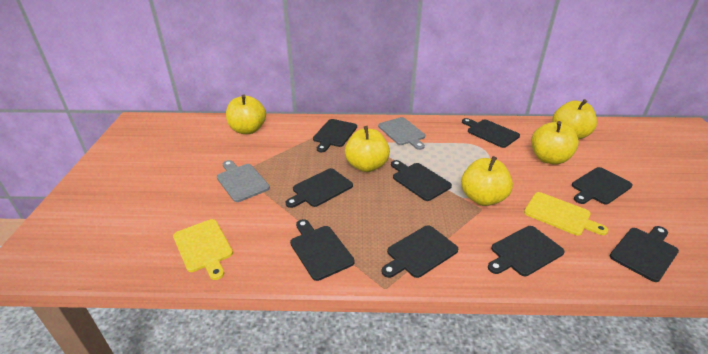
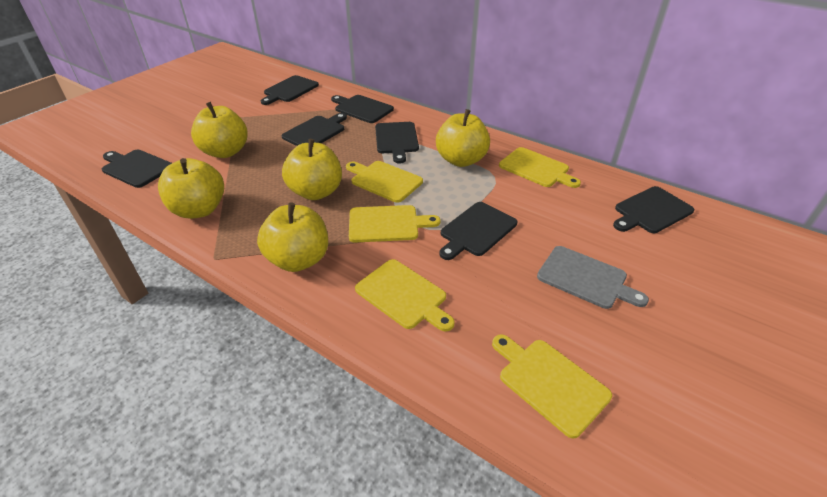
black cutting board: 9 -> 7
grey cutting board: 2 -> 1
yellow cutting board: 2 -> 5

